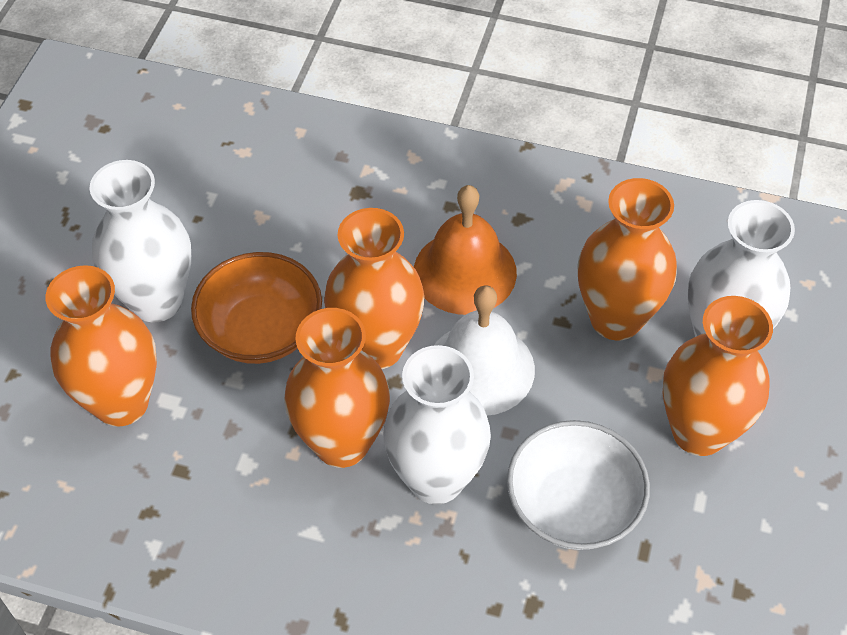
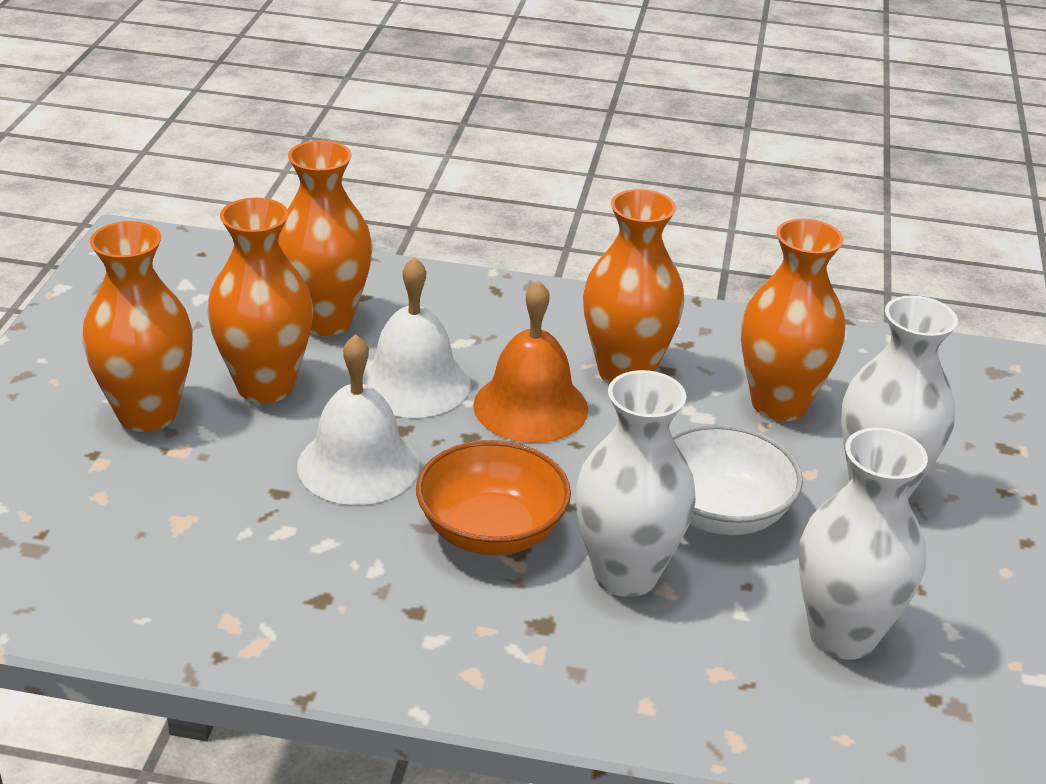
white bell: 1 -> 2

